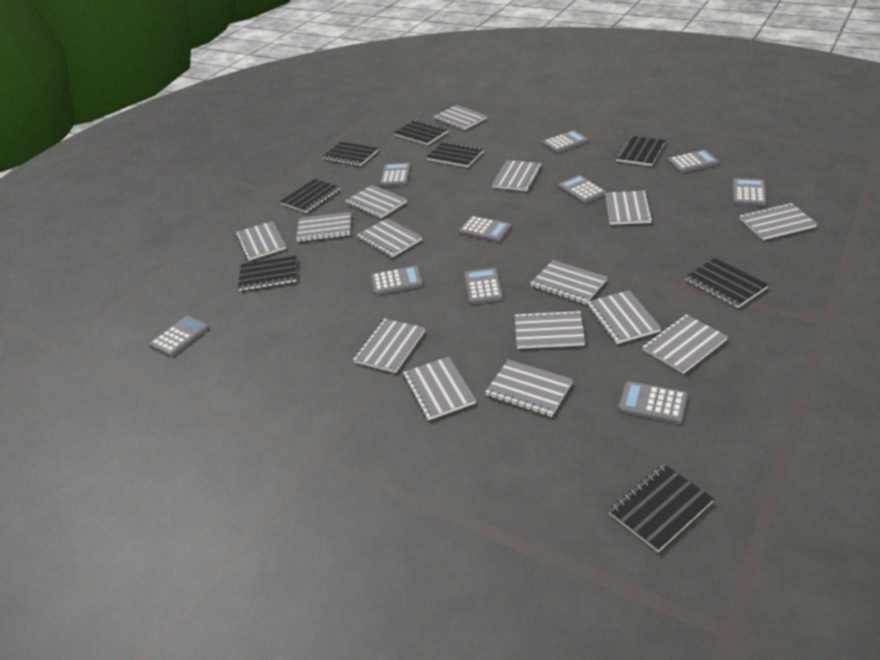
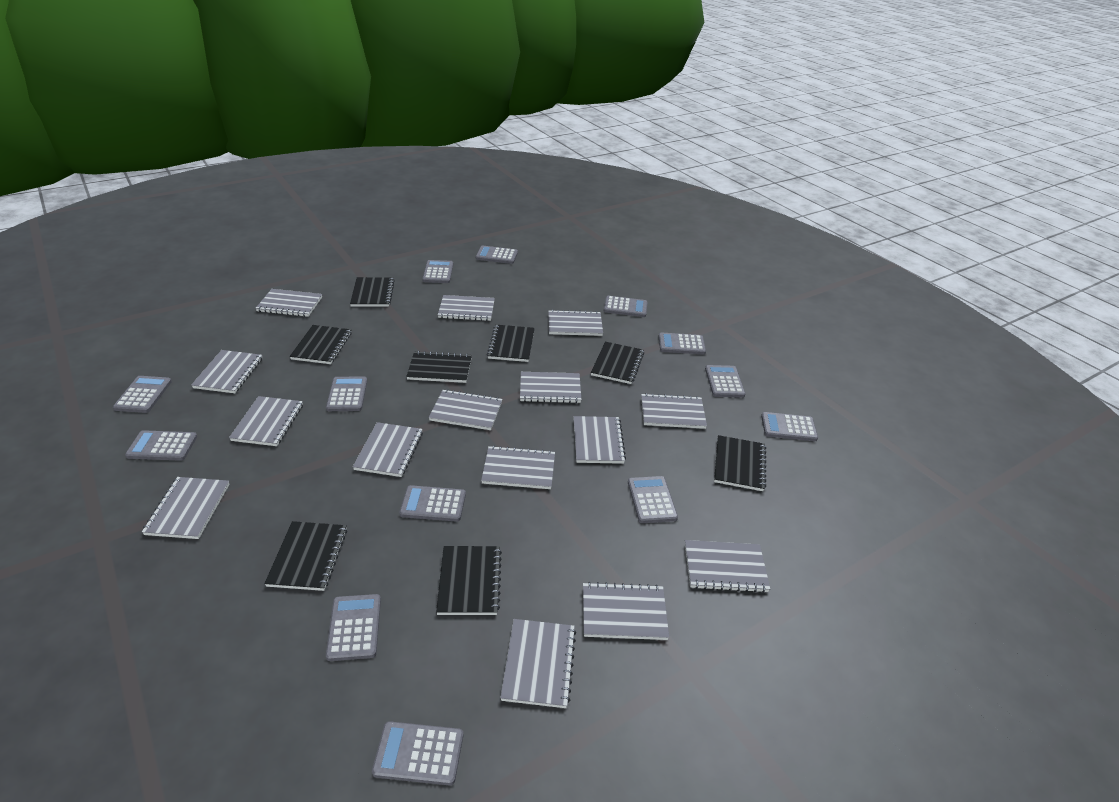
grey calculator: 10 -> 13

